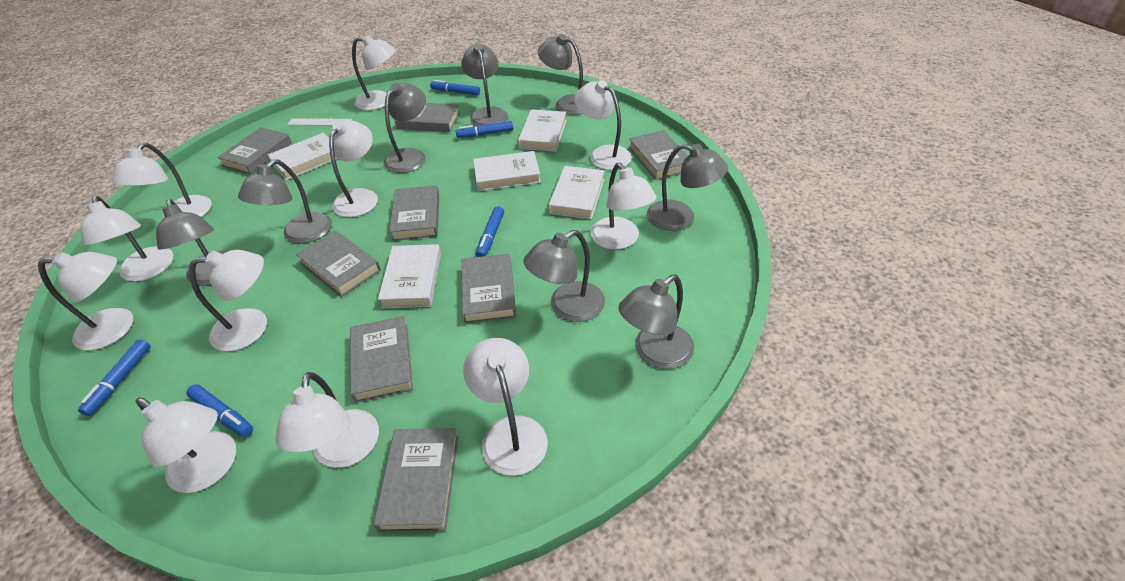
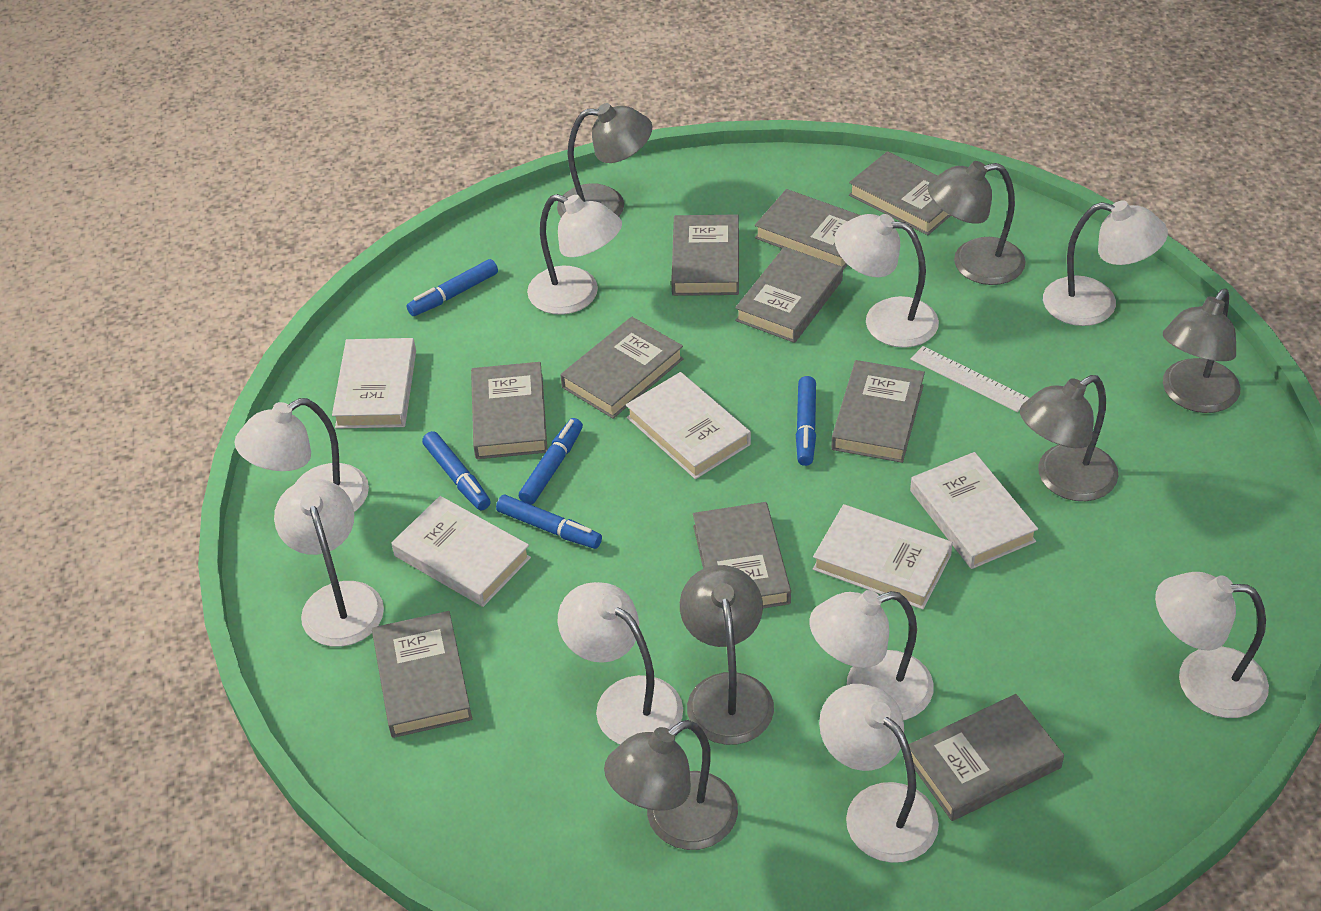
grey book: 8 -> 10
grey lamp: 8 -> 6
white lamp: 11 -> 9

